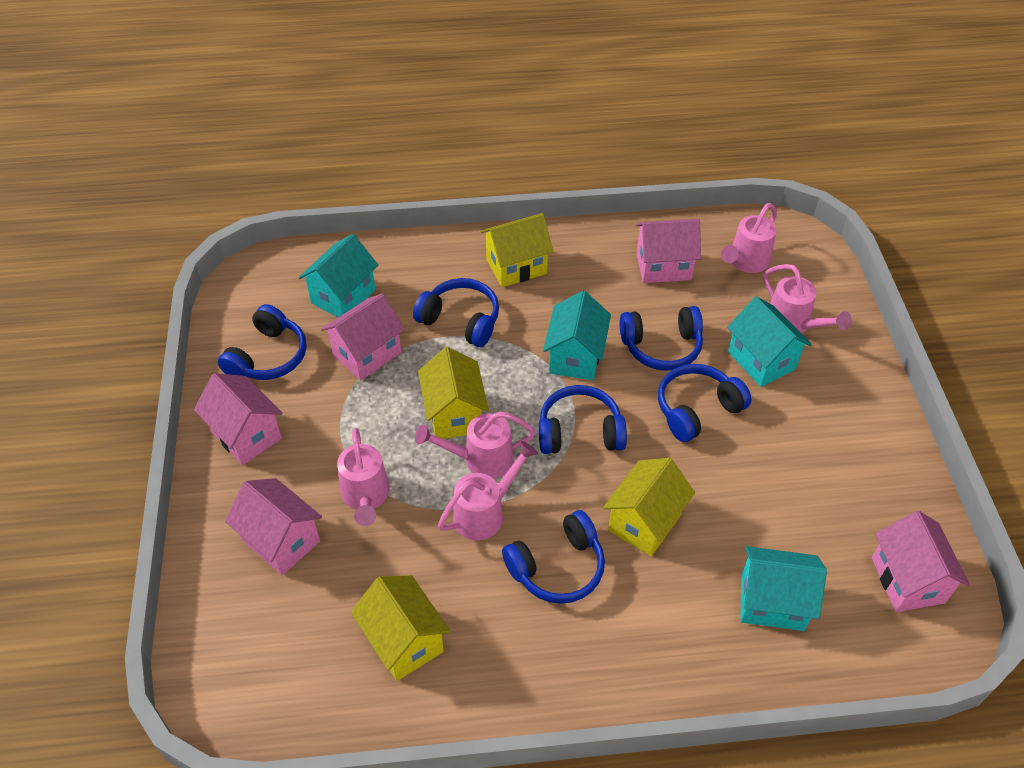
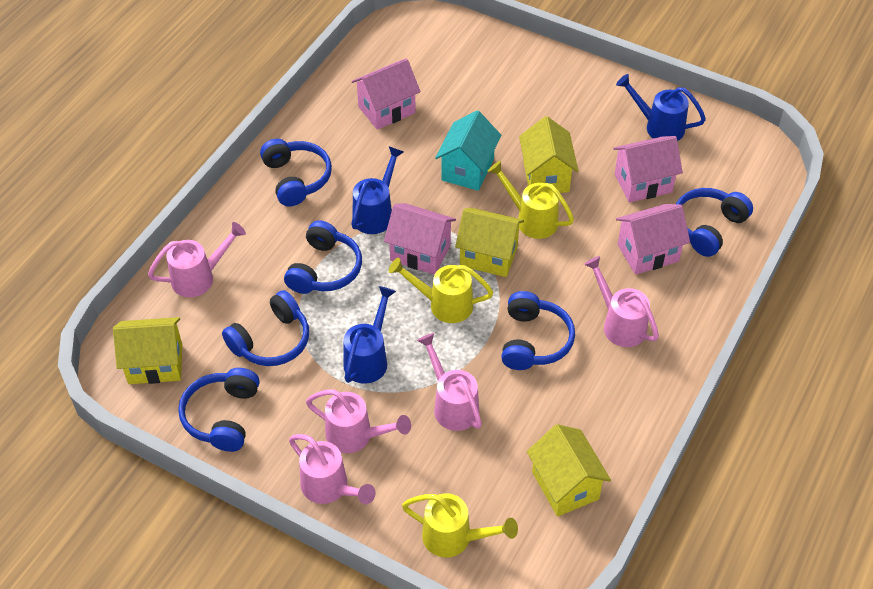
blue watering can: 0 -> 3
pink house: 5 -> 4
turquoise house: 4 -> 1
yellow watering can: 0 -> 3

